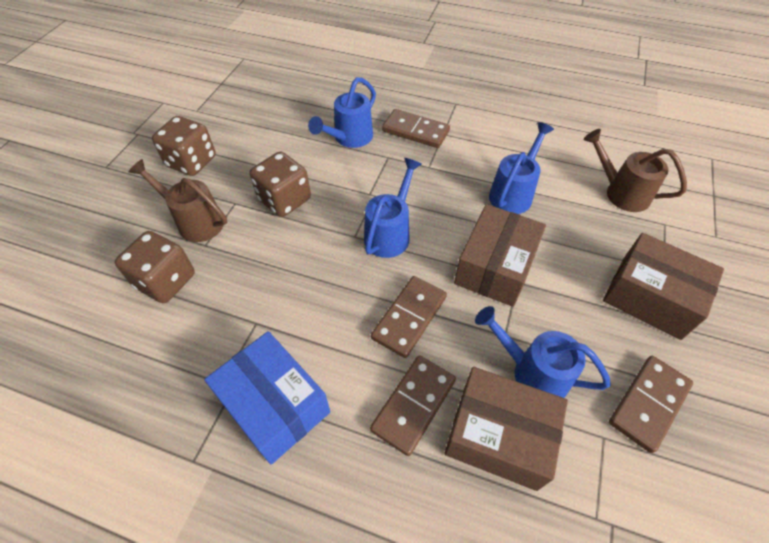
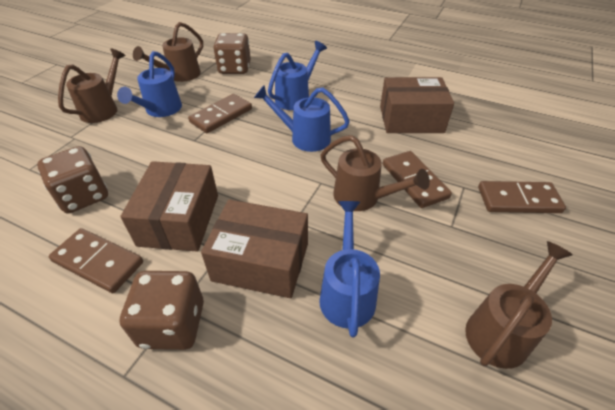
blue box: 1 -> 0
brown watering can: 2 -> 4

